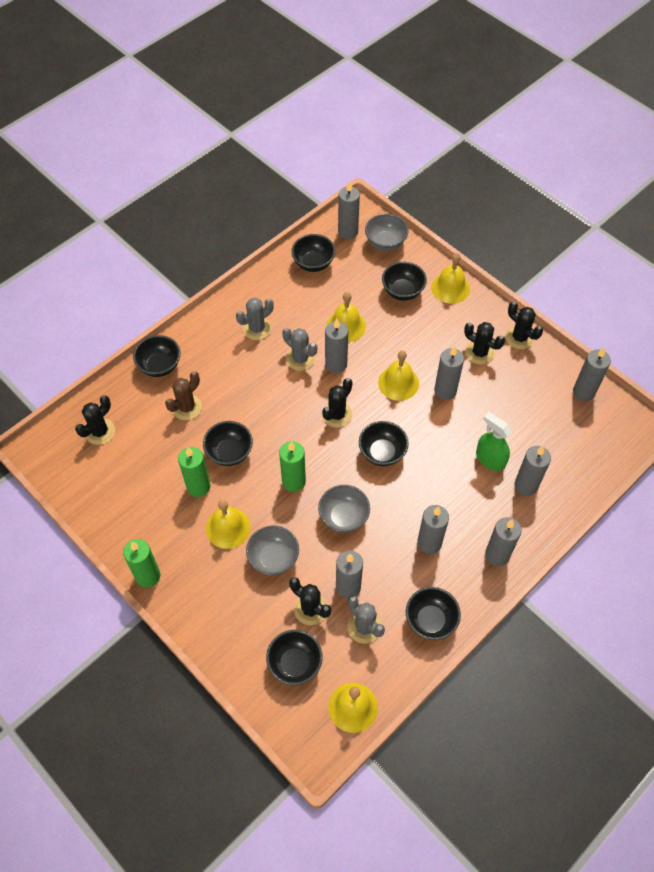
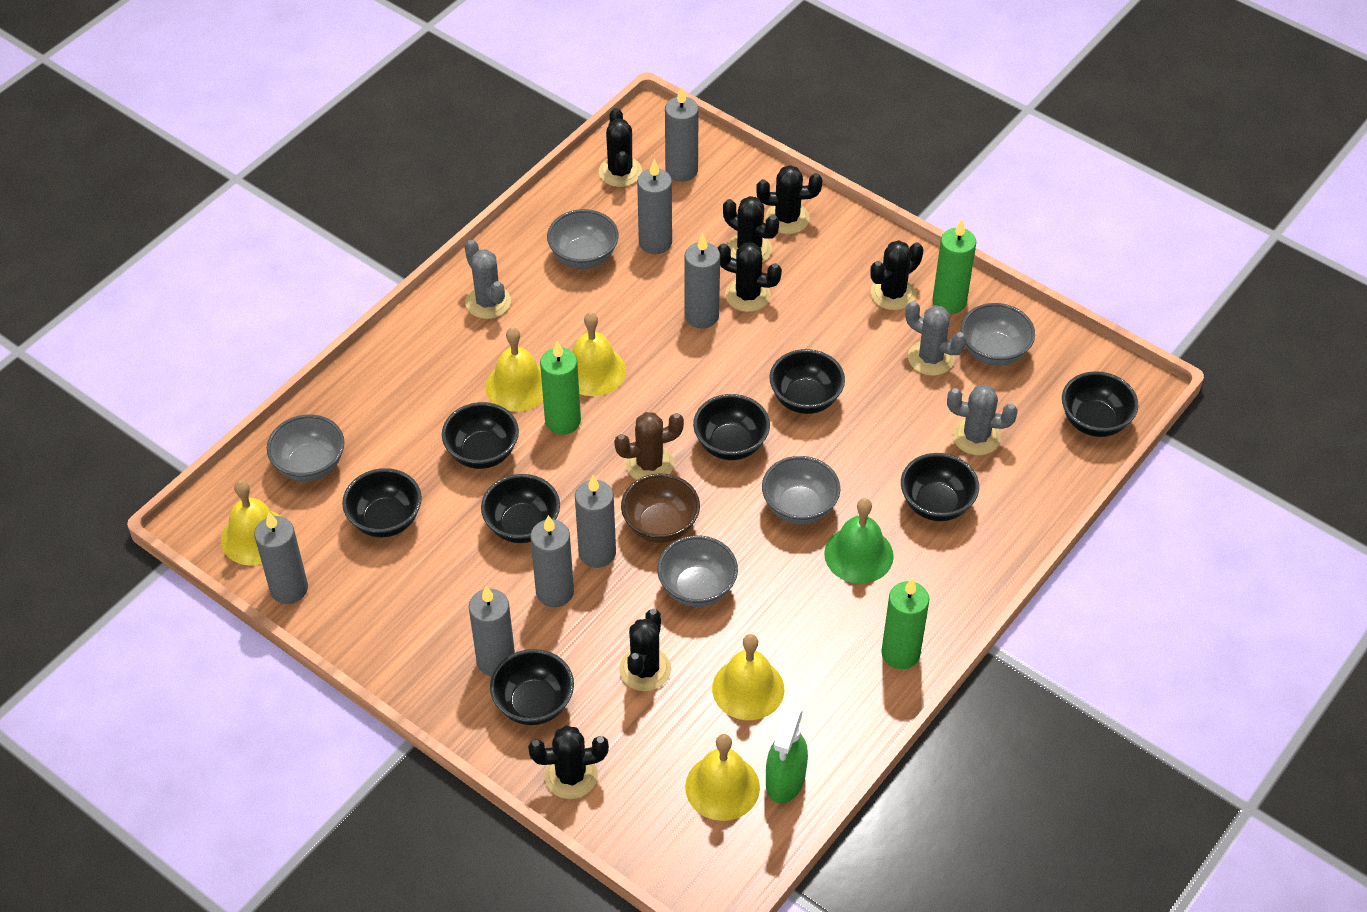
black bowl: 7 -> 8
black cactus: 5 -> 7
brown bowl: 0 -> 1
green bell: 0 -> 1
grey bowl: 3 -> 5
grey candle: 8 -> 7

